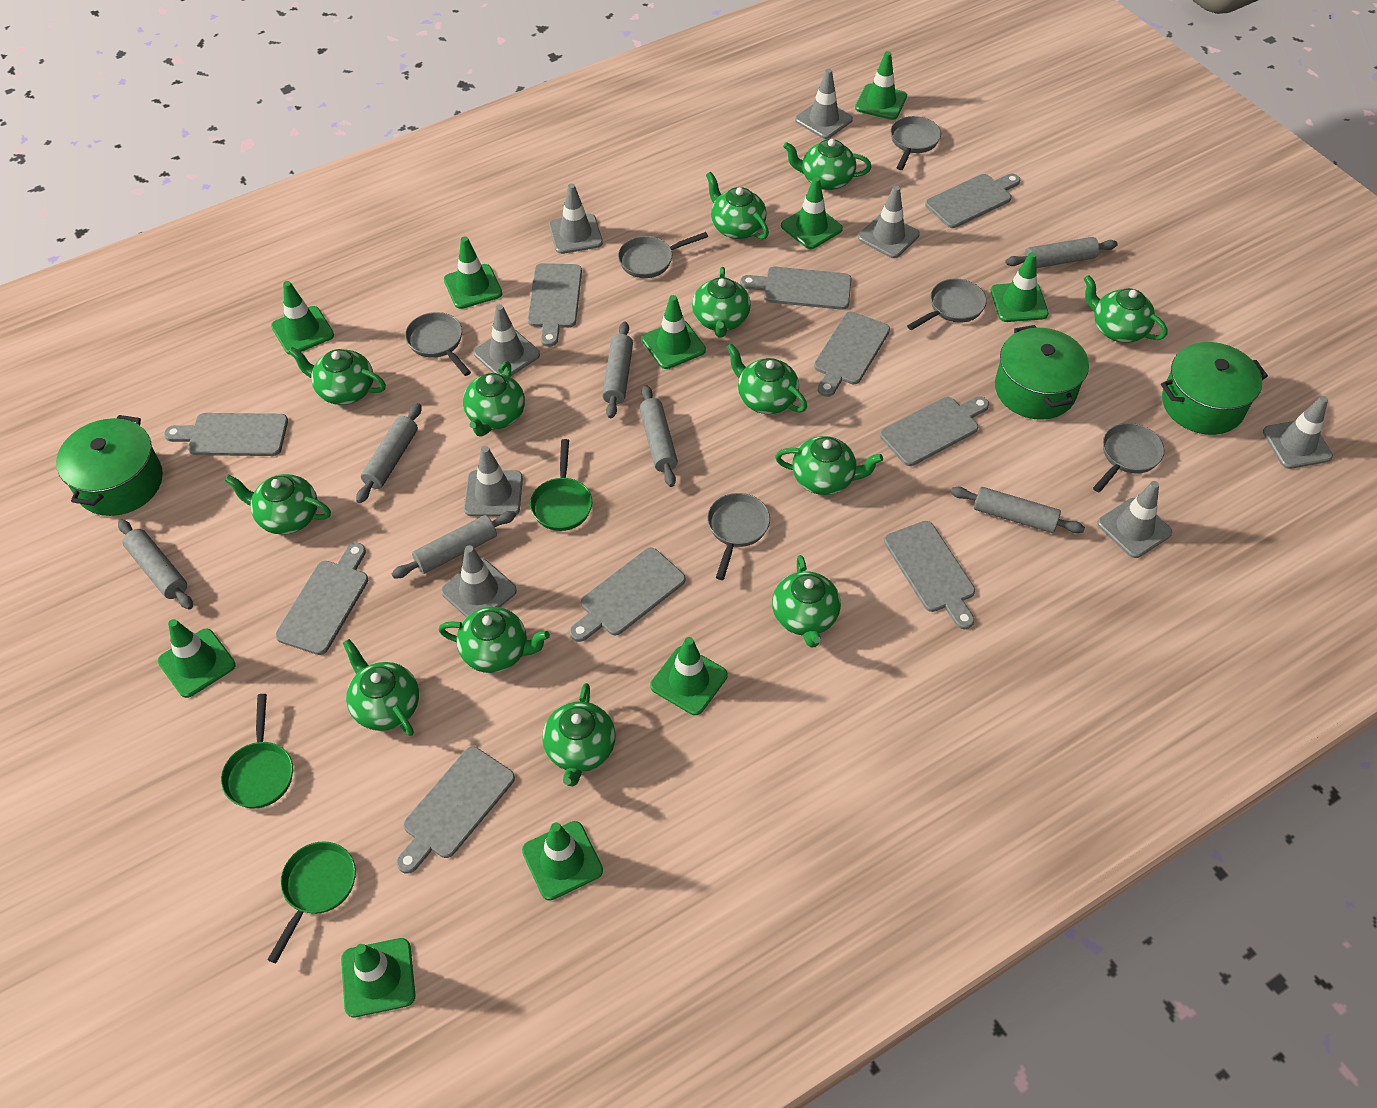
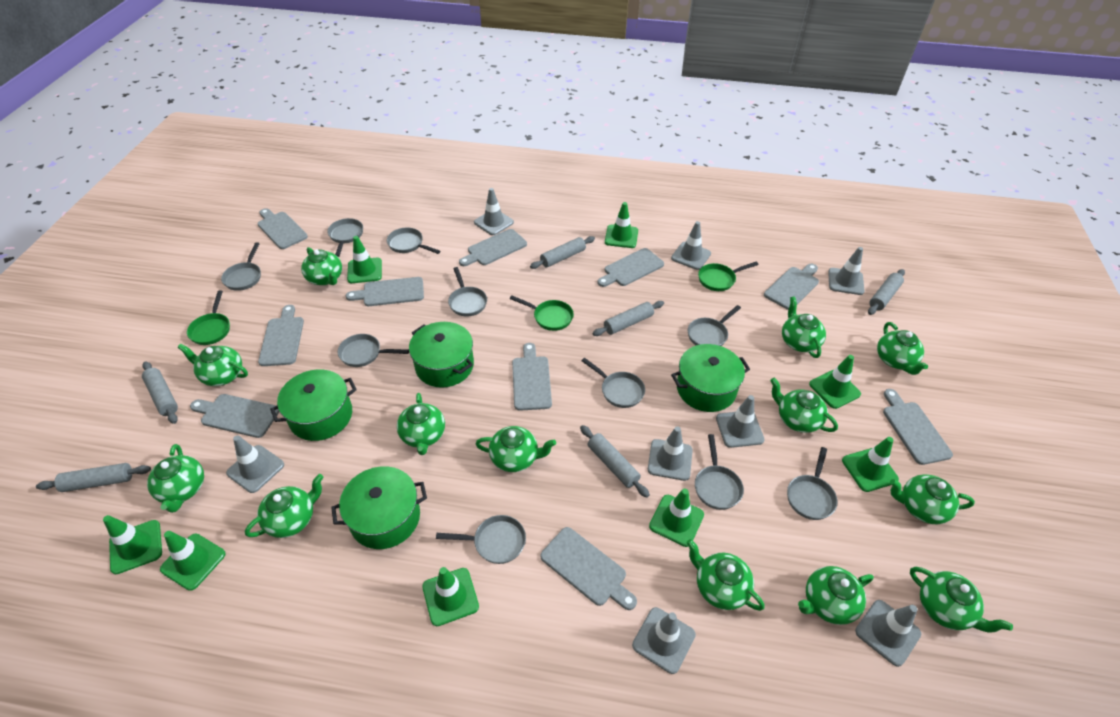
green pot: 3 -> 4
green traffic cone: 10 -> 8
grey pan: 6 -> 10
grey rolling pin: 7 -> 6

